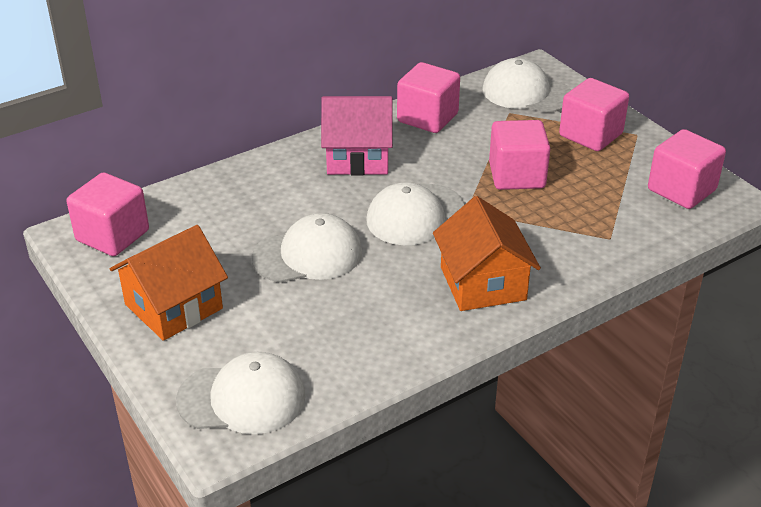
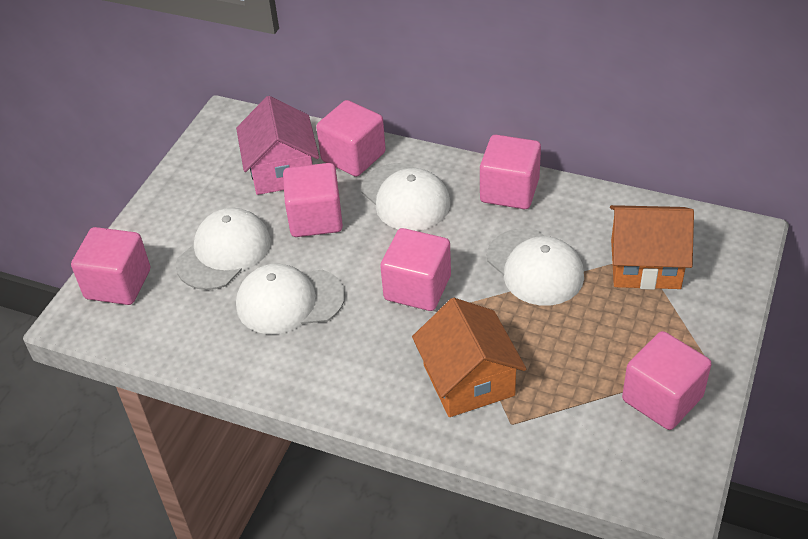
pink cube: 5 -> 6

